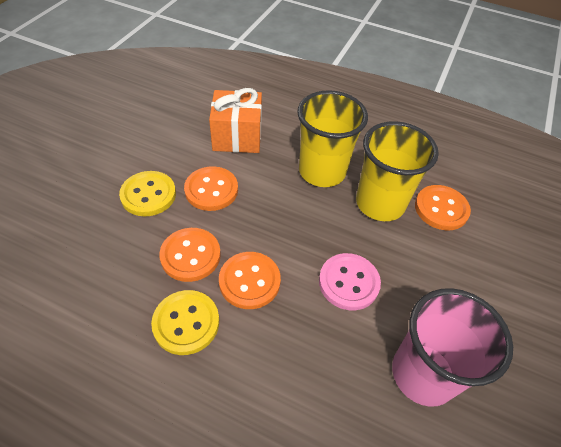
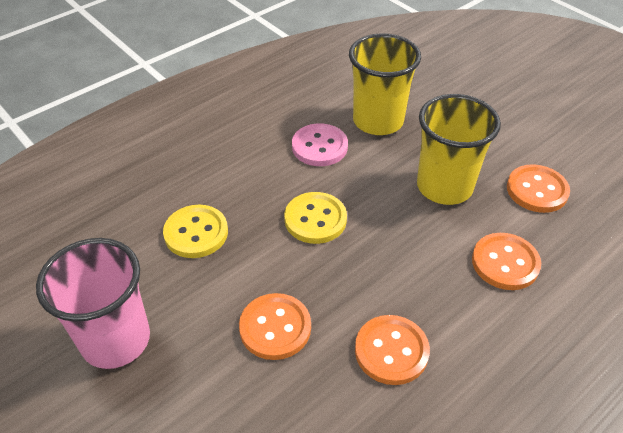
orange gift: 1 -> 0

